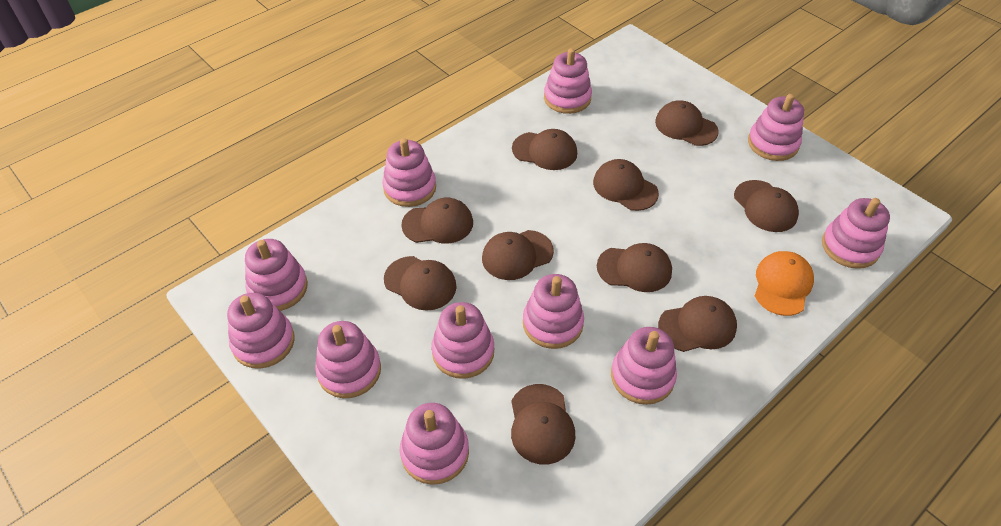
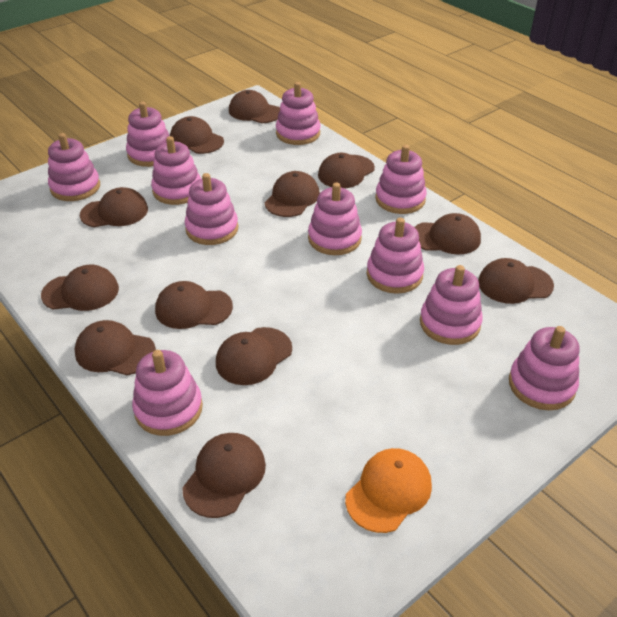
brown cap: 10 -> 12

